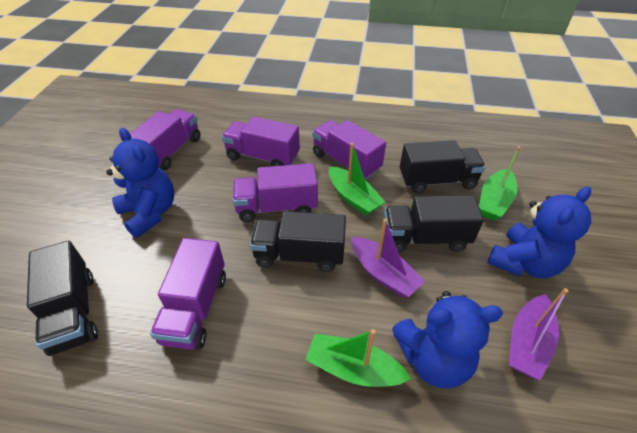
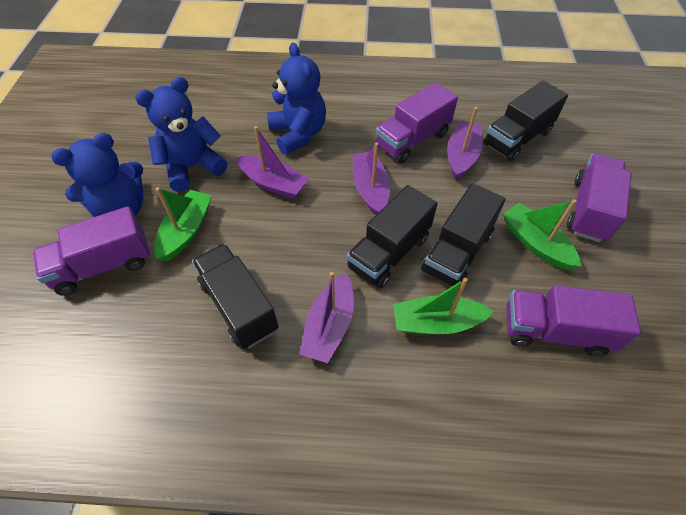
purple boat: 2 -> 4
purple truck: 5 -> 4

